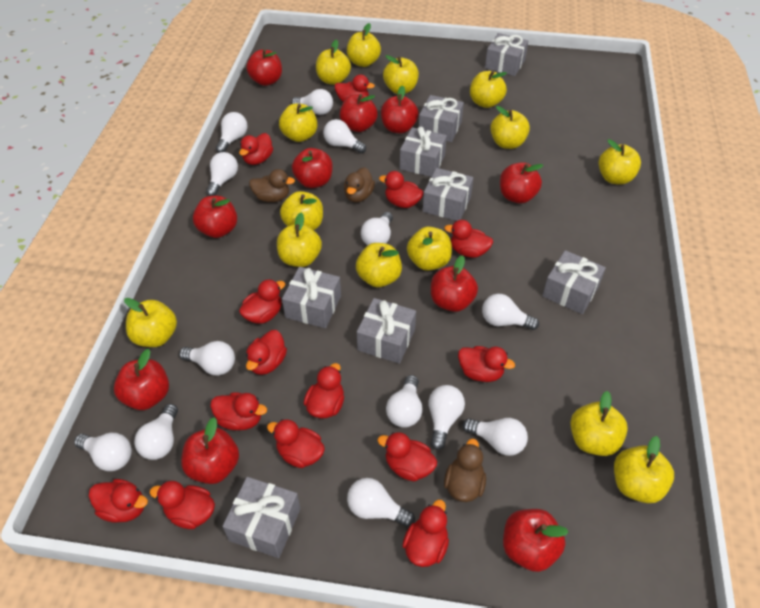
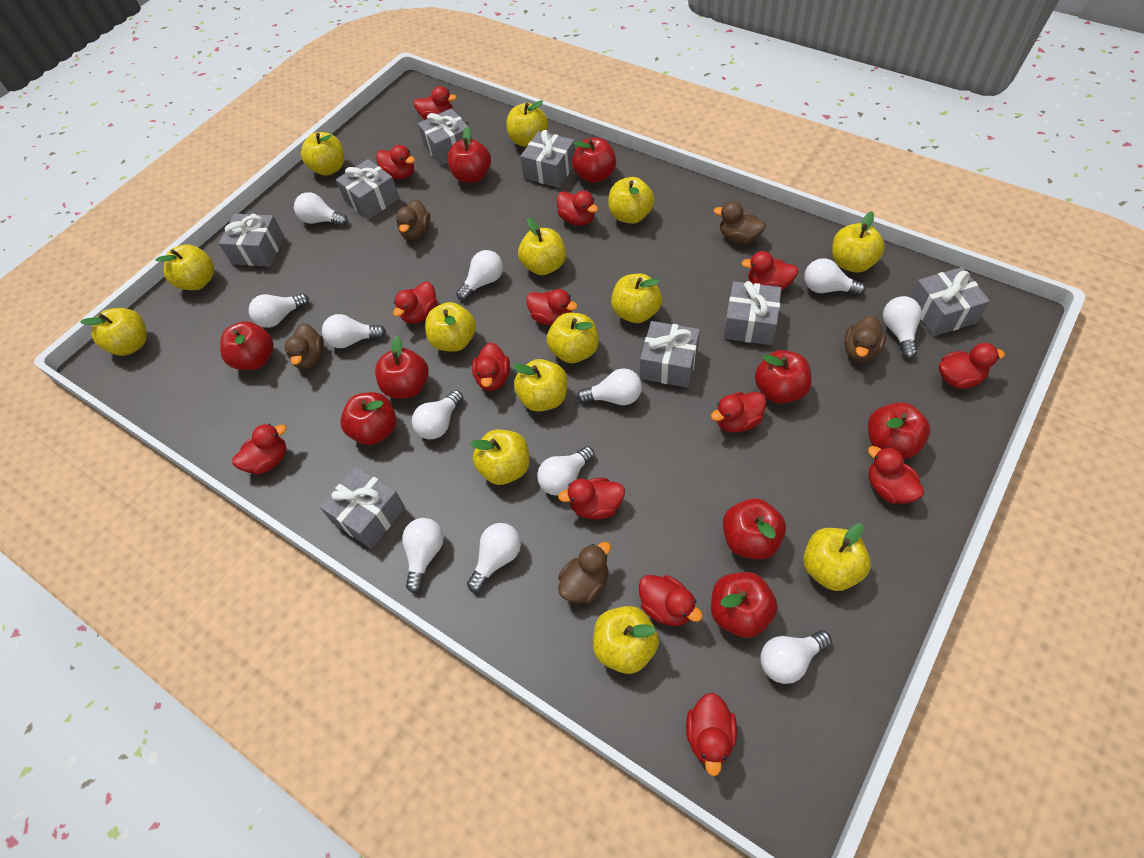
brown duck: 3 -> 5
red apple: 10 -> 9
white light bulb: 13 -> 12

